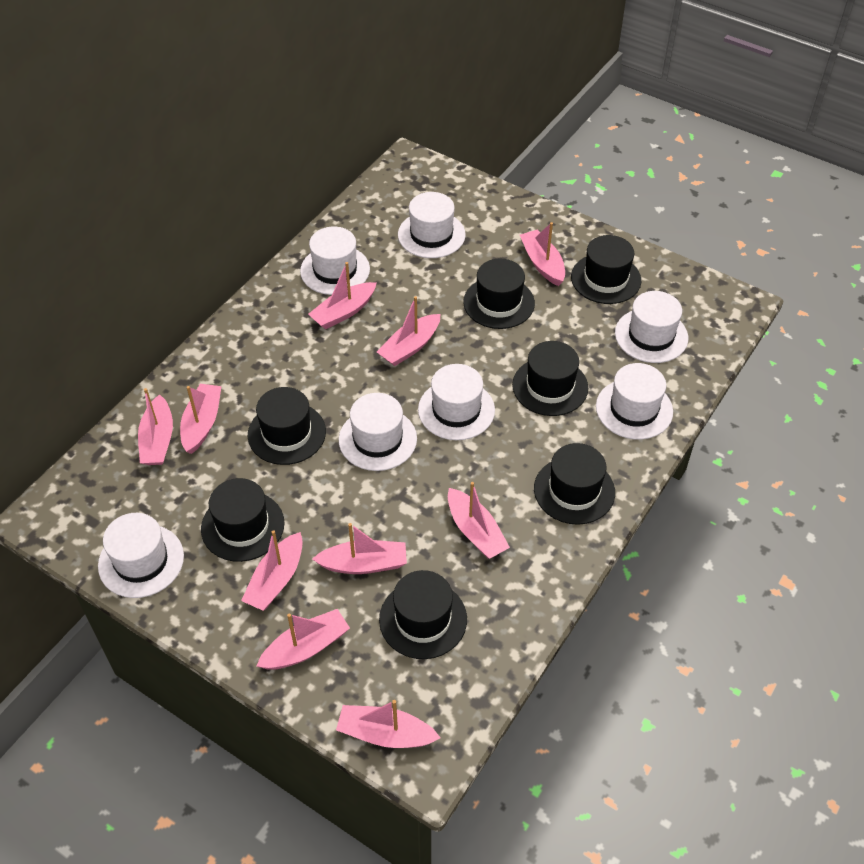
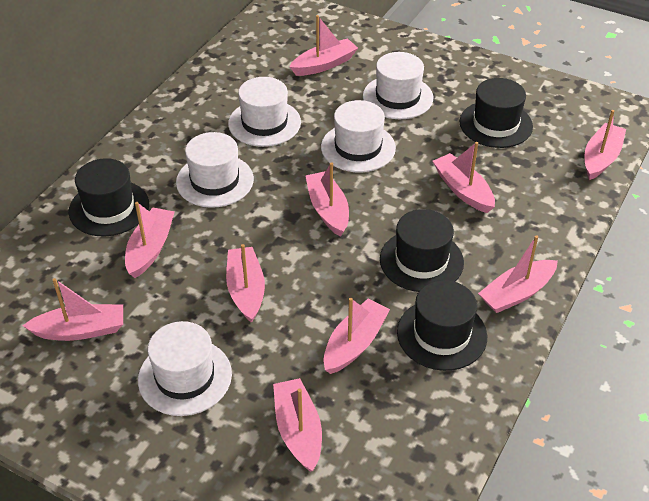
black hat: 7 -> 4
white hat: 7 -> 5

